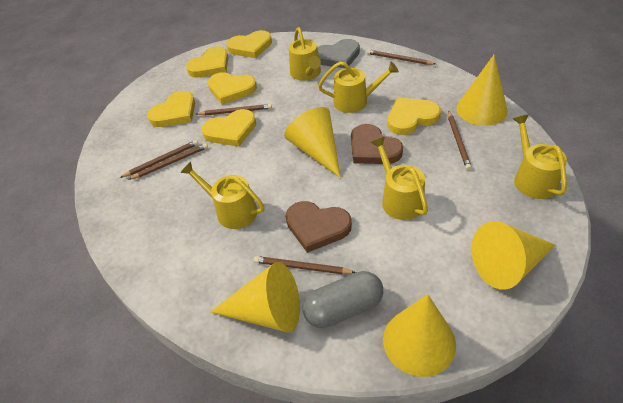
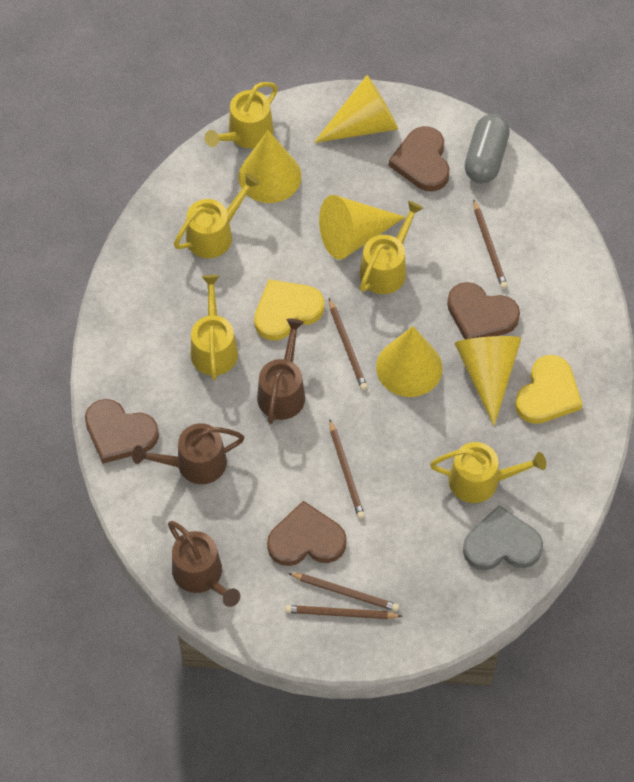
brown heart: 2 -> 4
brown pencil: 6 -> 5
brown watering can: 0 -> 3
yellow heart: 6 -> 2

